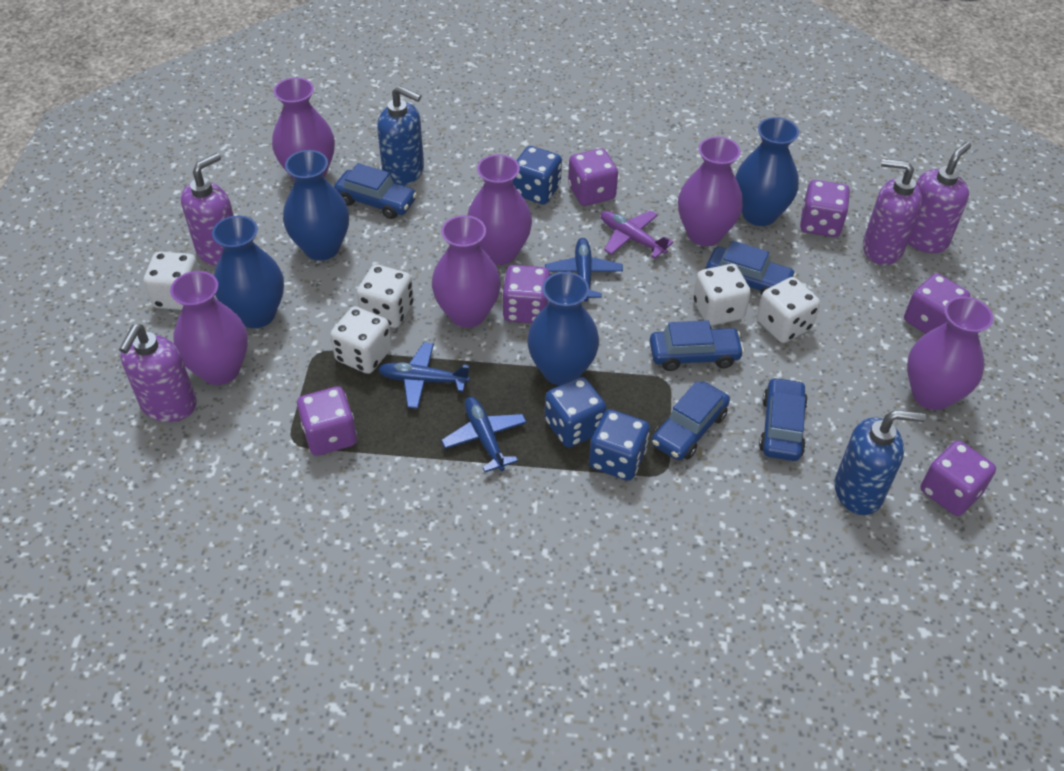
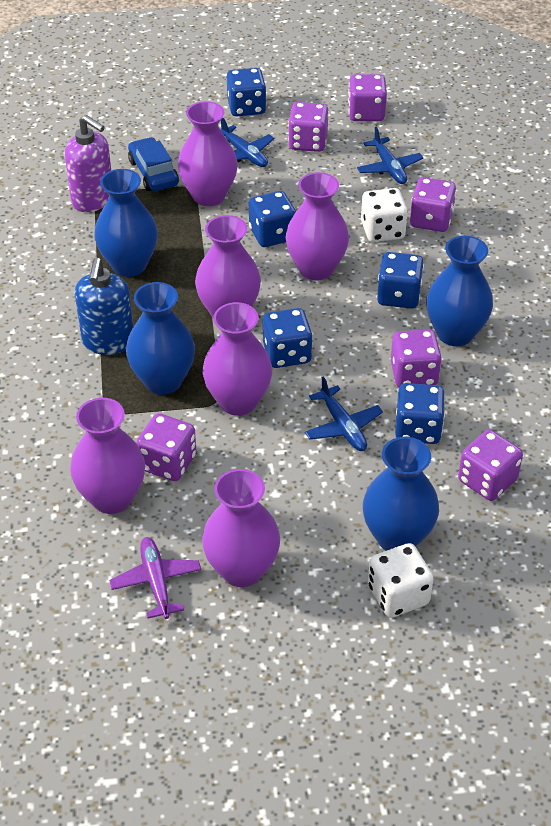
blue car: 5 -> 1
blue dice: 3 -> 5
blue soap dispenser: 2 -> 1
purple soap dispenser: 4 -> 1
white dice: 5 -> 2

